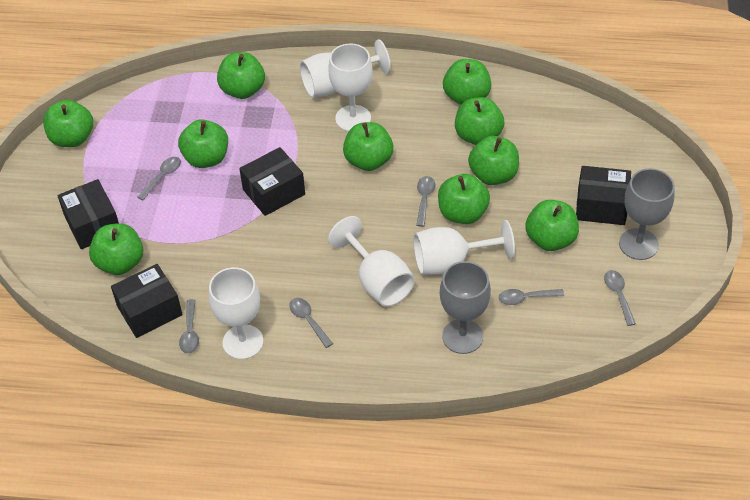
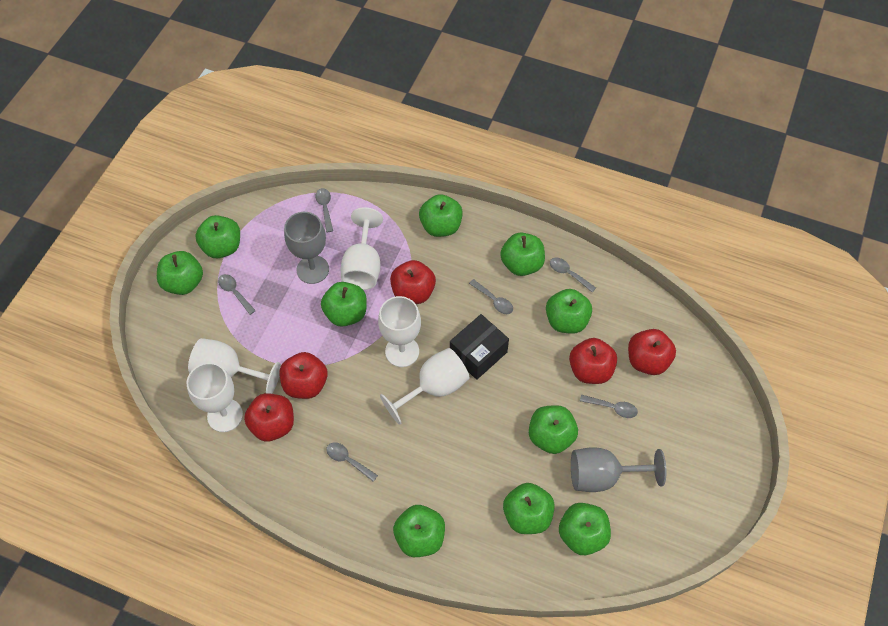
black box: 4 -> 1
red apple: 0 -> 5

